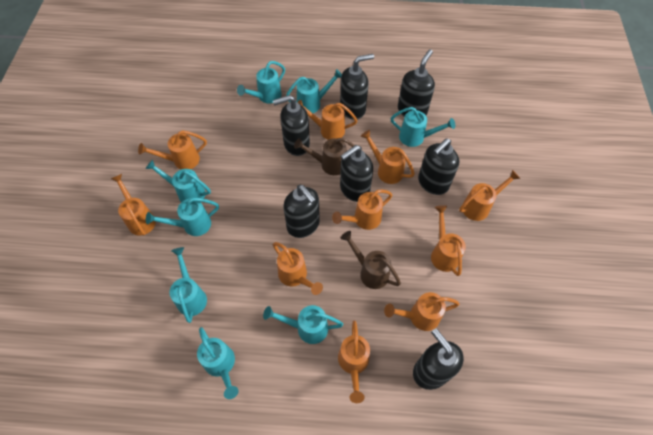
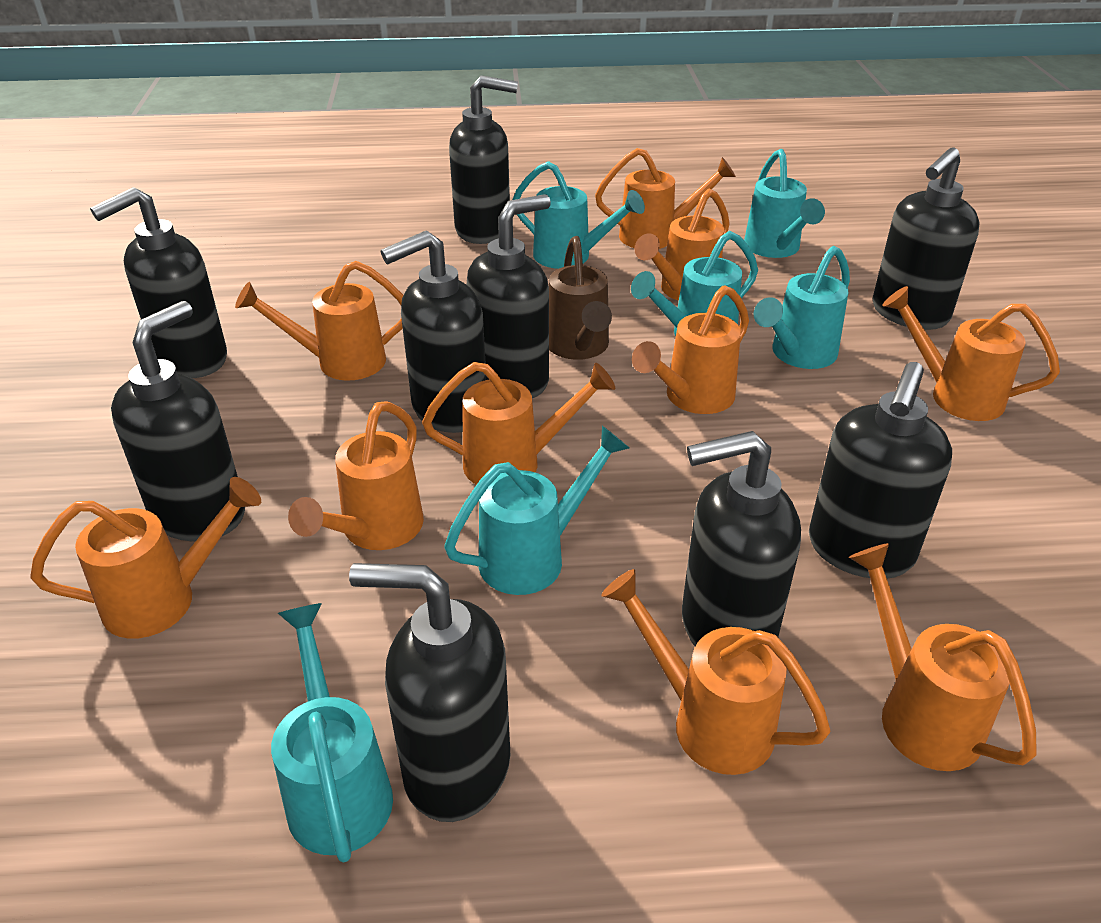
black soap dispenser: 7 -> 9
brown watering can: 2 -> 1
turquoise watering can: 8 -> 6

